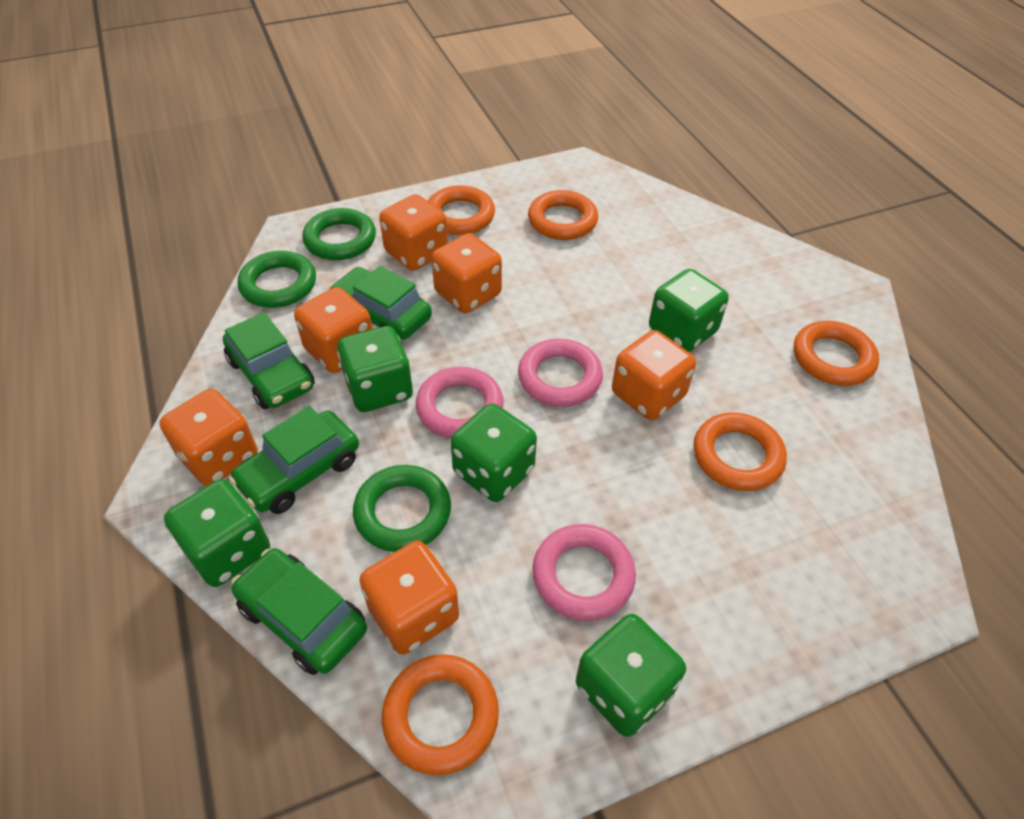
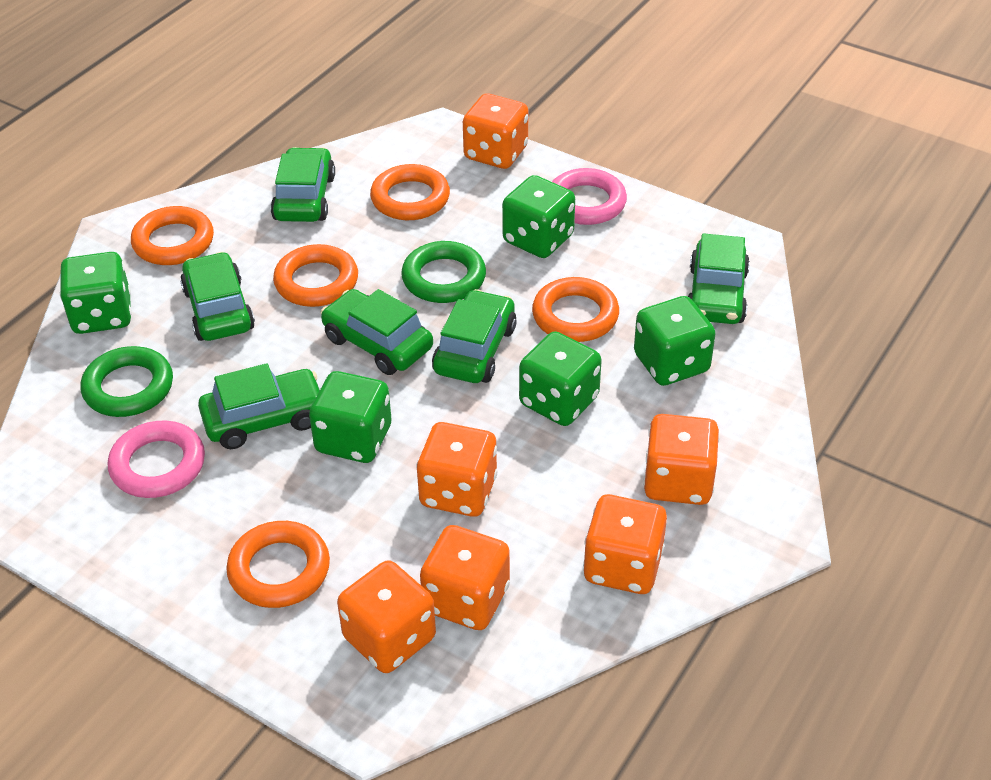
green car: 4 -> 6
green ring: 3 -> 2
pink ring: 3 -> 2

